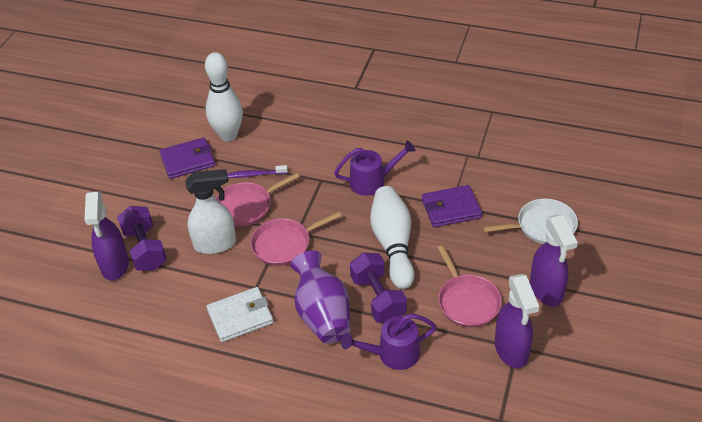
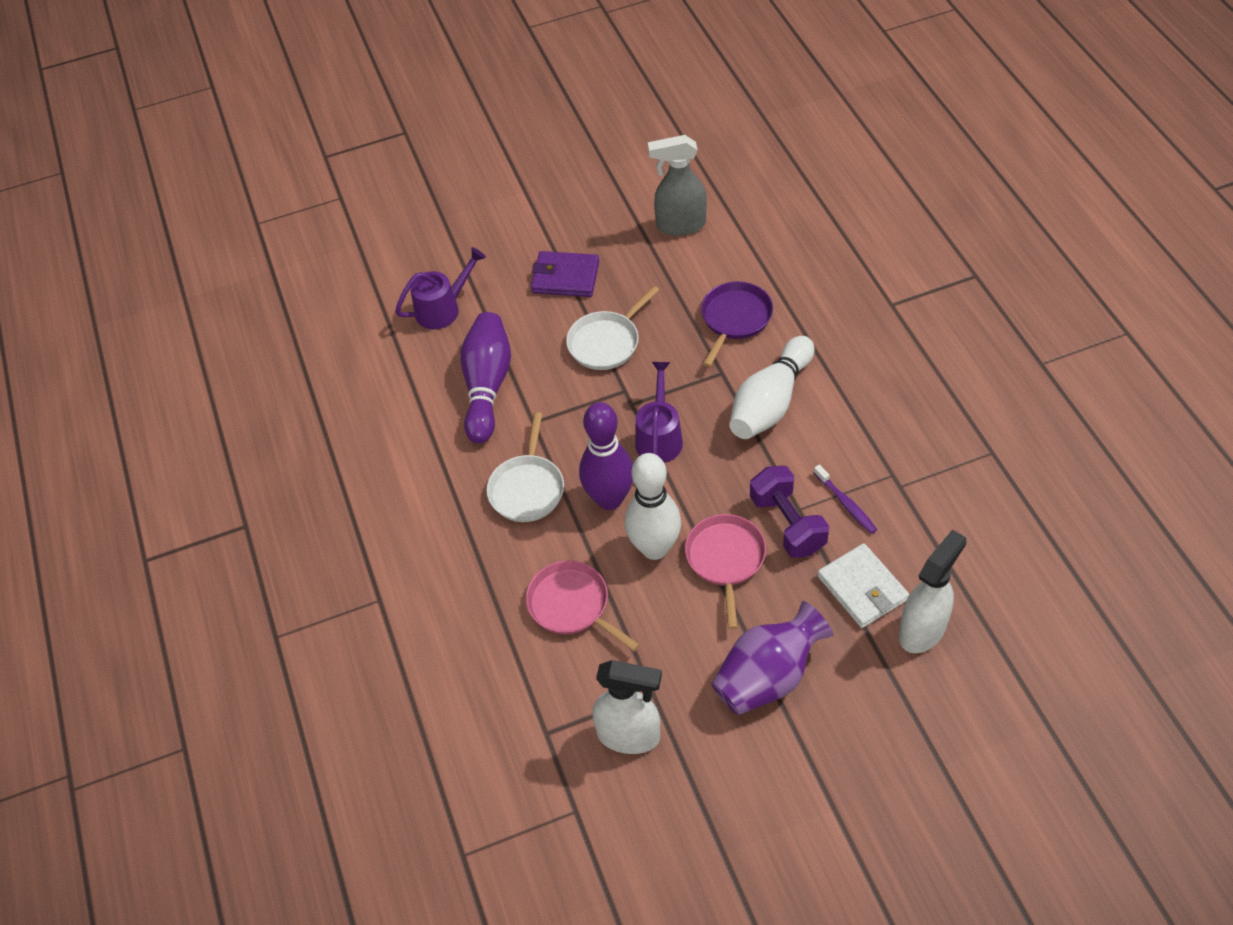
grey spray bottle: 0 -> 1
pink pan: 3 -> 2
purple bowling pin: 0 -> 2
purple dumbbell: 2 -> 1
purple pan: 0 -> 1
purple spray bottle: 3 -> 0
purple wallet: 2 -> 1
white pan: 1 -> 2
white spray bottle: 1 -> 2

